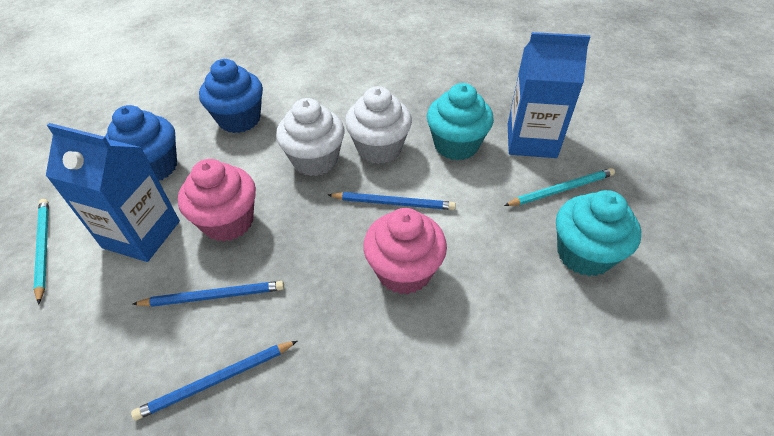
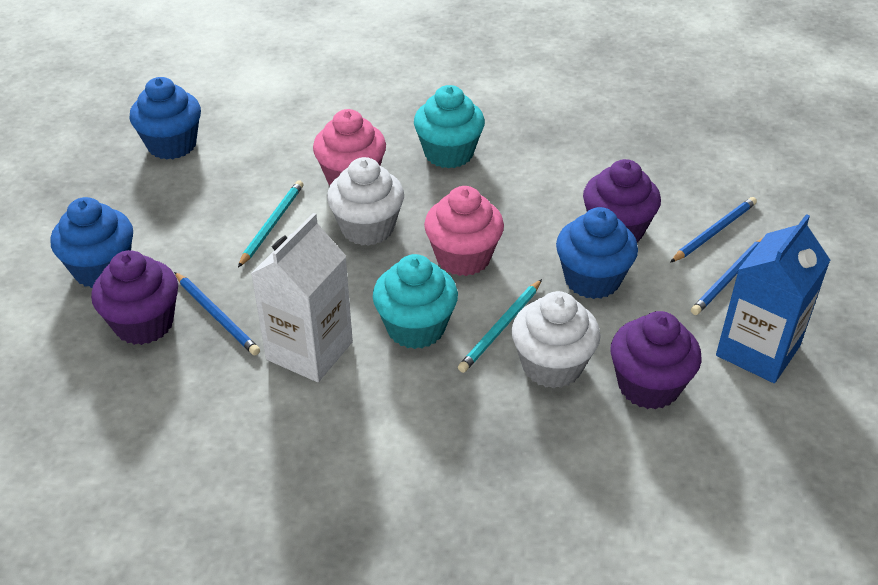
blue carton: 2 -> 1
blue cupcake: 2 -> 3
purple cupcake: 0 -> 3
white carton: 0 -> 1

